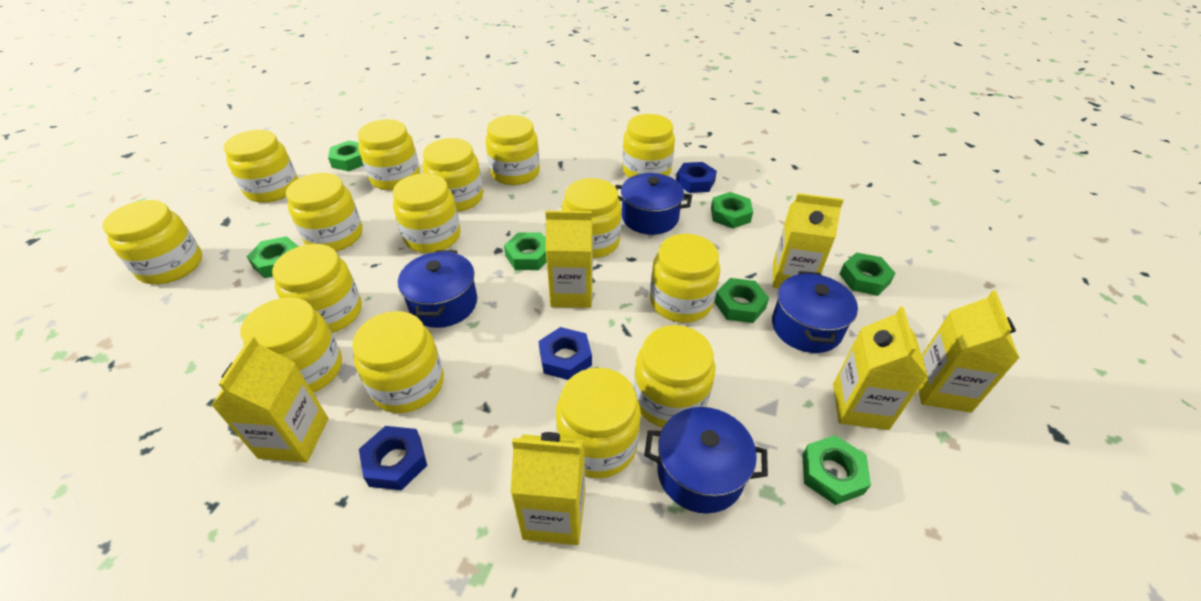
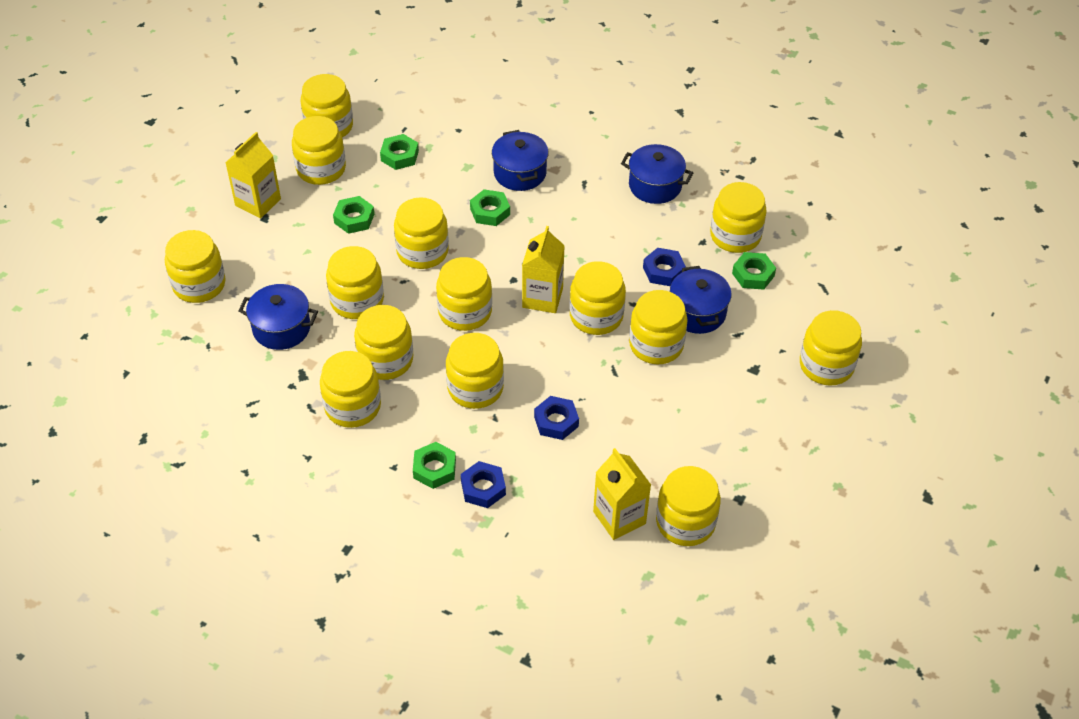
green nut: 7 -> 5
yellow carton: 6 -> 3
yellow jar: 15 -> 14

